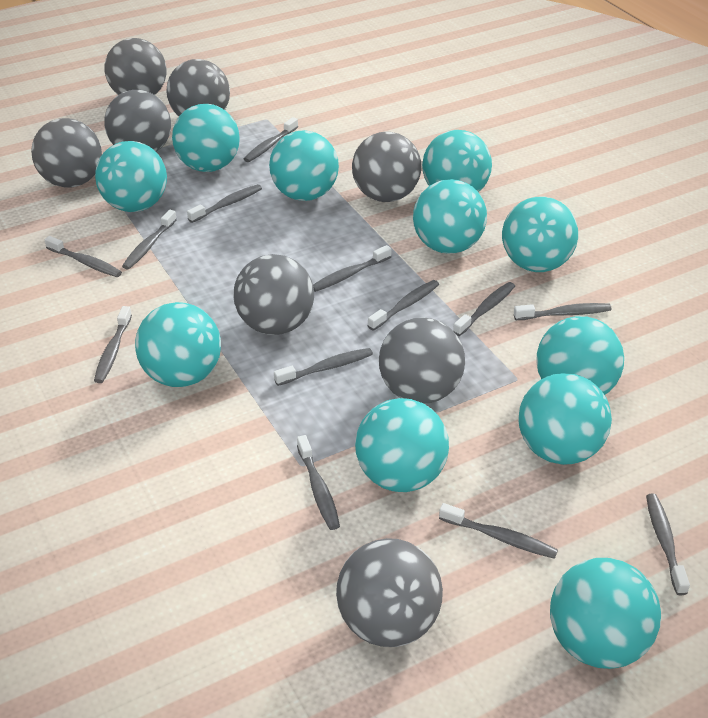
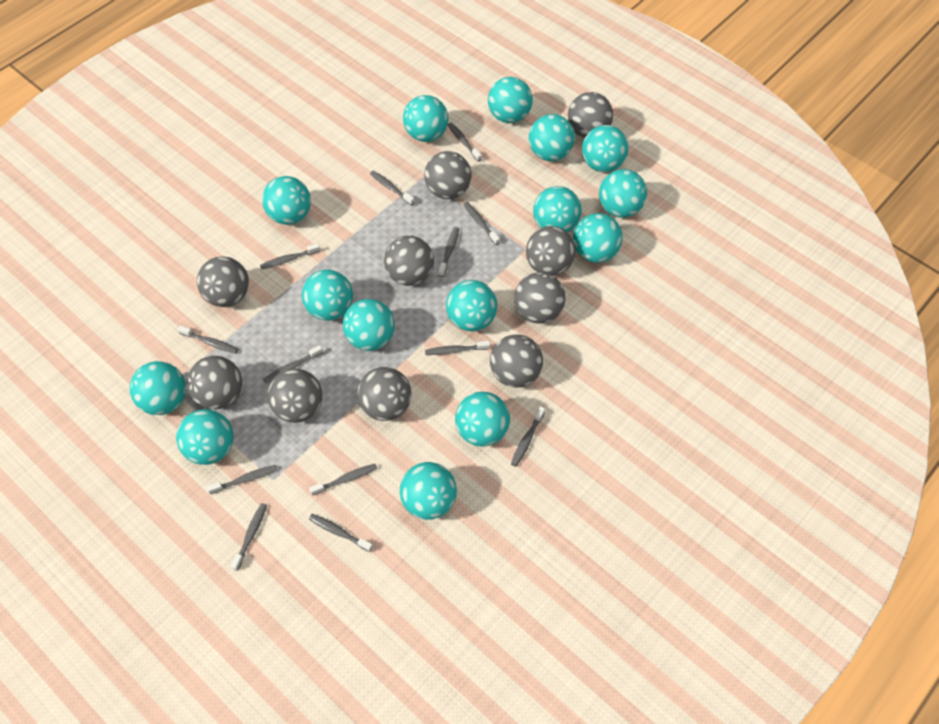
grey ball: 8 -> 10
turquoise ball: 11 -> 15

